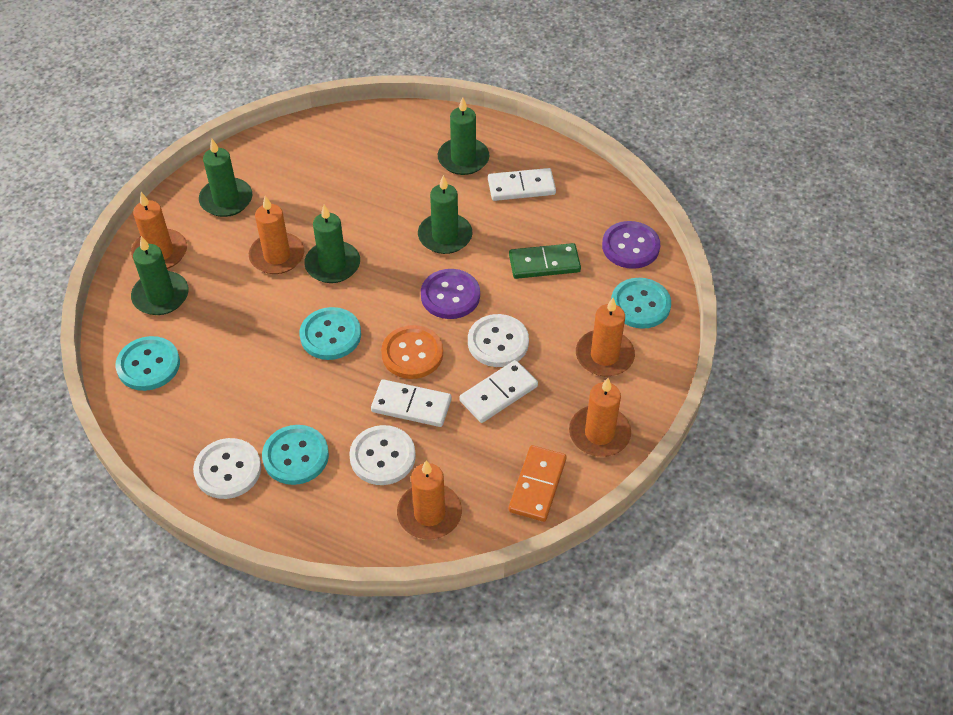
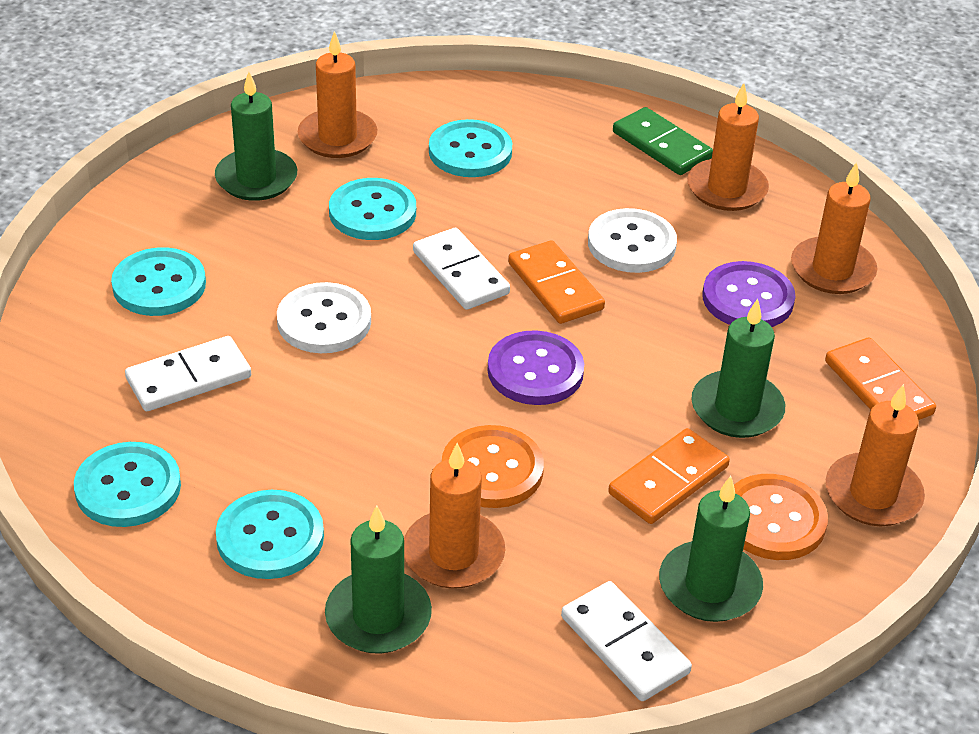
green candle: 5 -> 4
orange button: 1 -> 2
orange domino: 1 -> 3
turquoise button: 4 -> 5
white button: 3 -> 2

